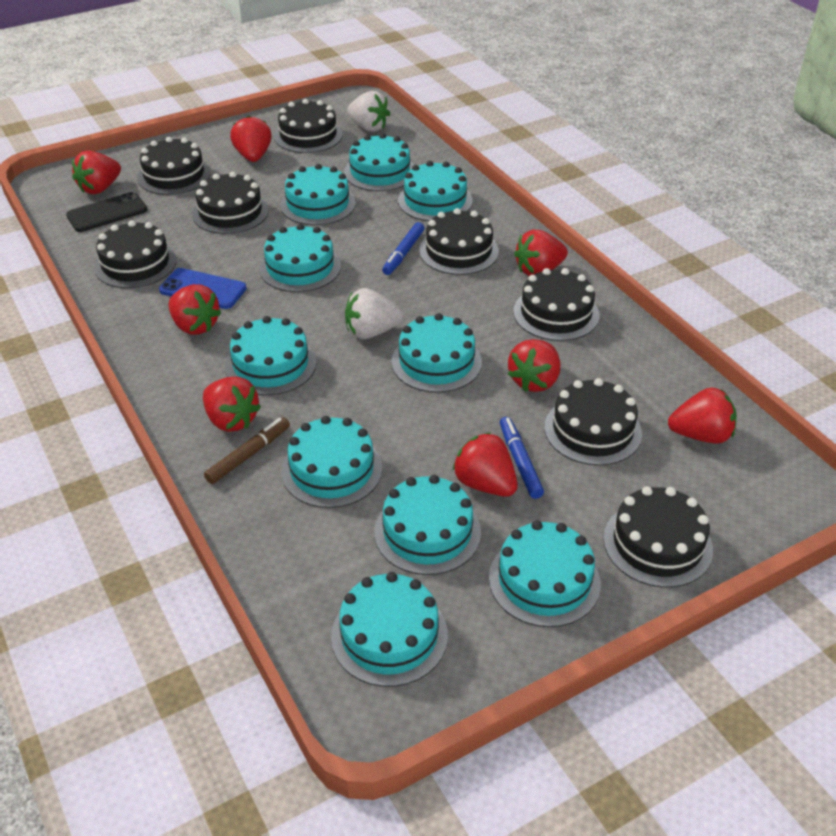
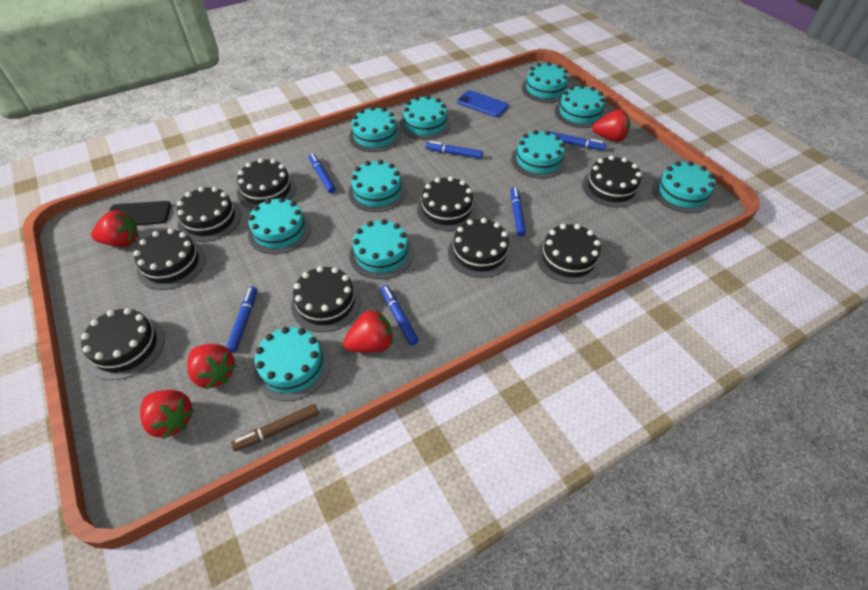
black cake: 8 -> 9
blue marker: 2 -> 6
red strawberry: 8 -> 5
white strawberry: 2 -> 0

